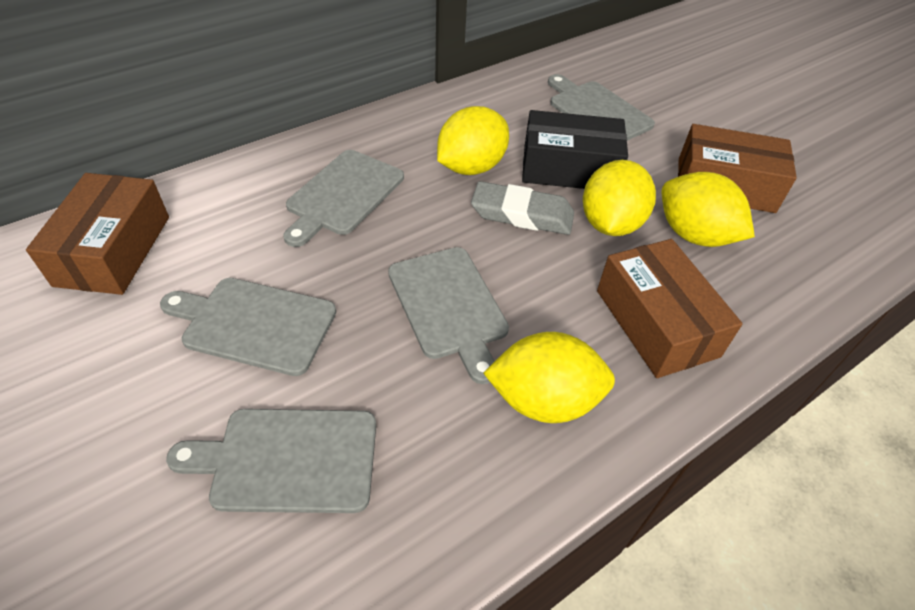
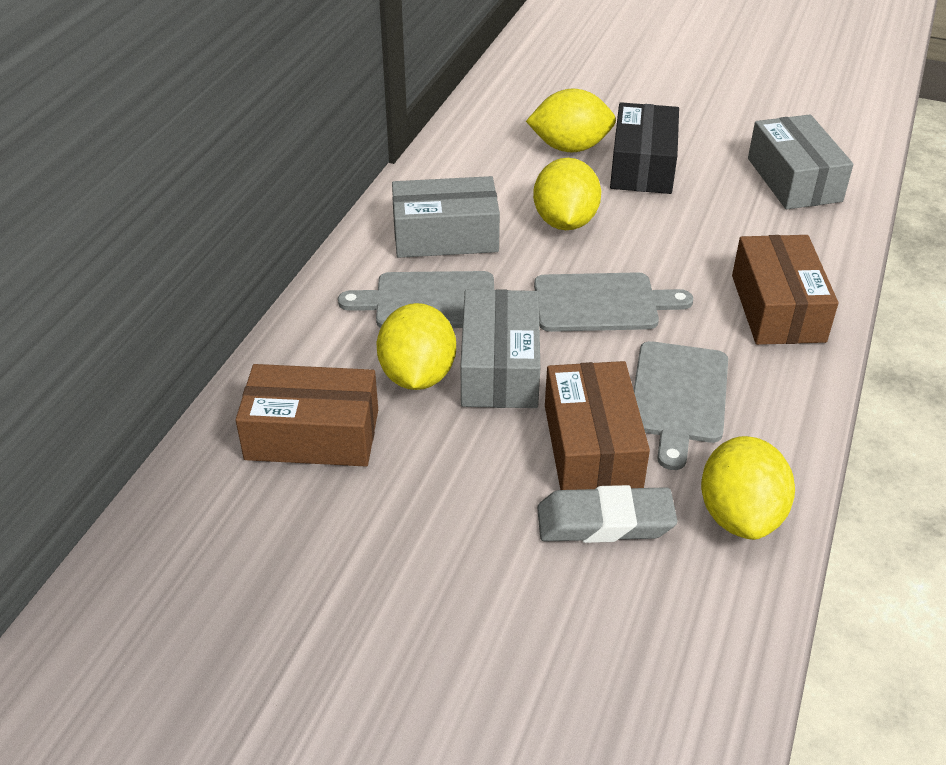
grey box: 0 -> 3
grey cutting board: 5 -> 3

